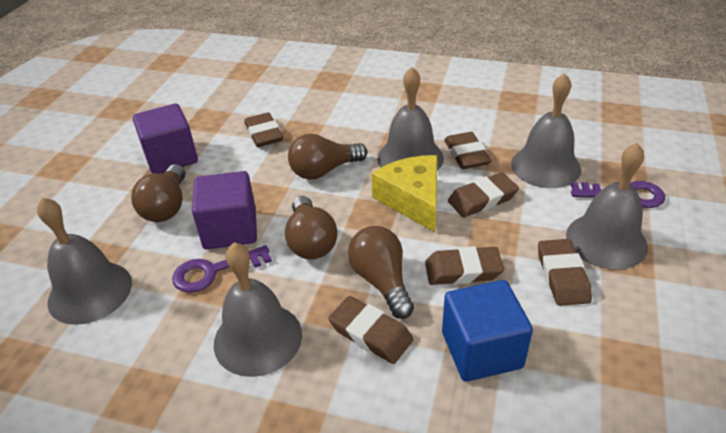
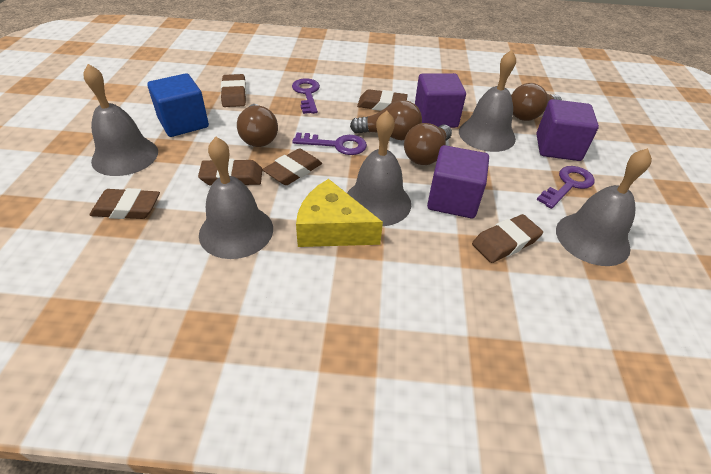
purple cube: 2 -> 3
purple key: 2 -> 3

